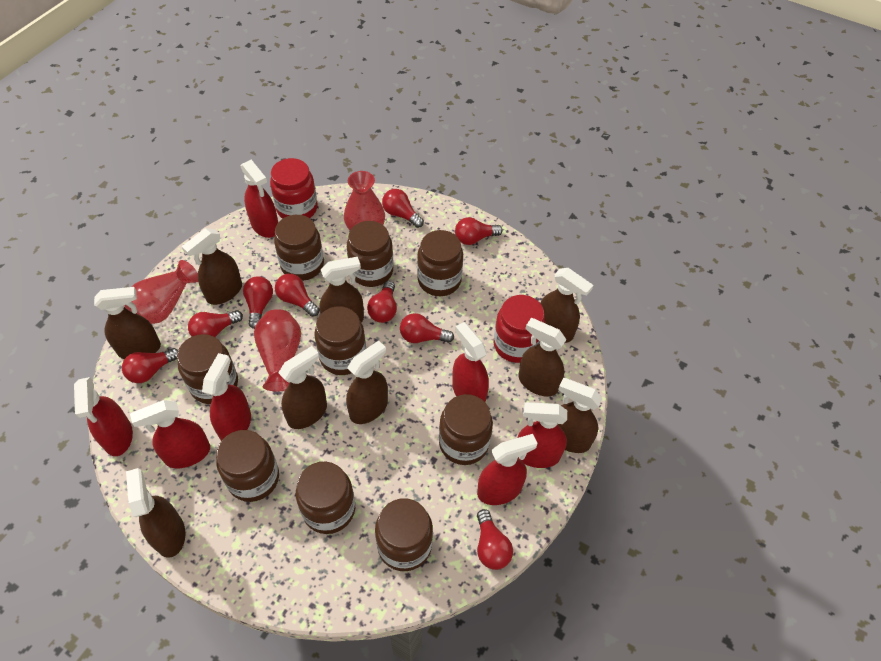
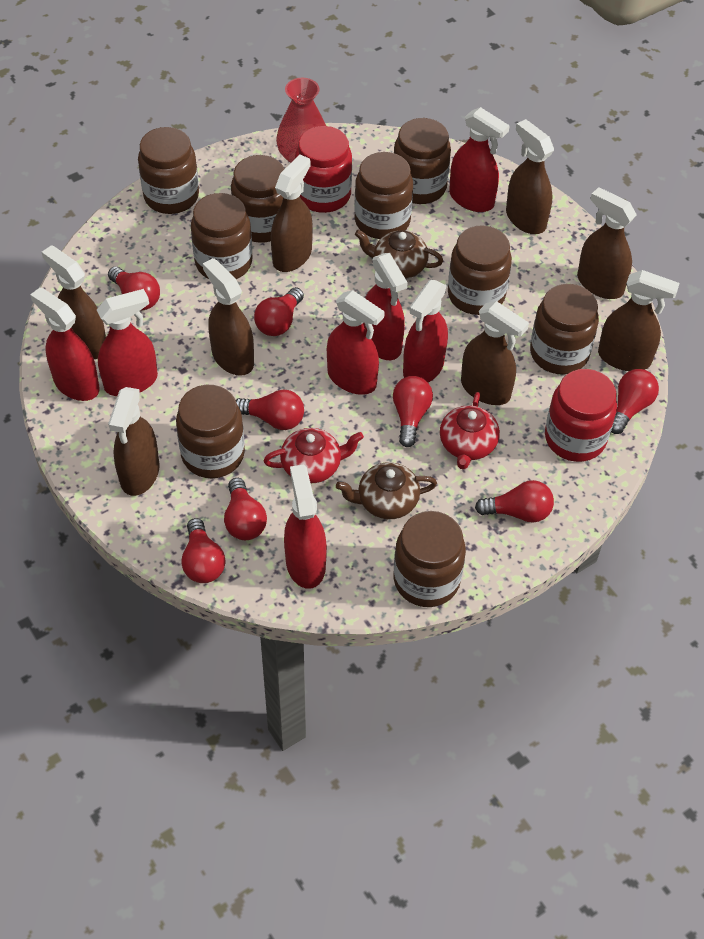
brown spray bottle: 9 -> 8
brown teapot: 0 -> 2
red light bulb: 9 -> 8
red teapot: 0 -> 2
red vase: 3 -> 1

